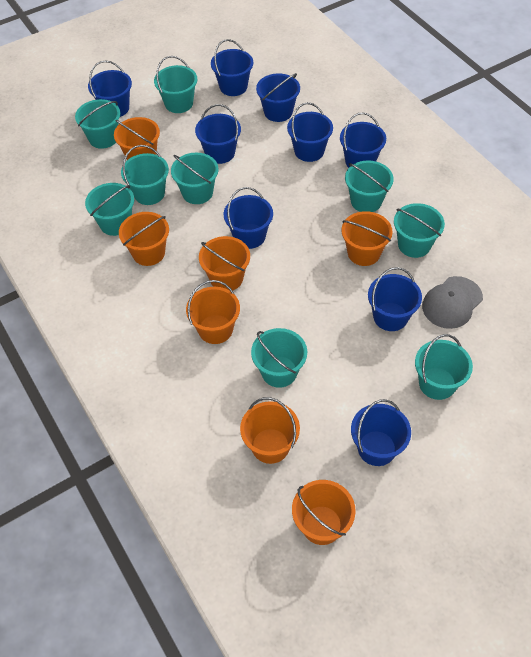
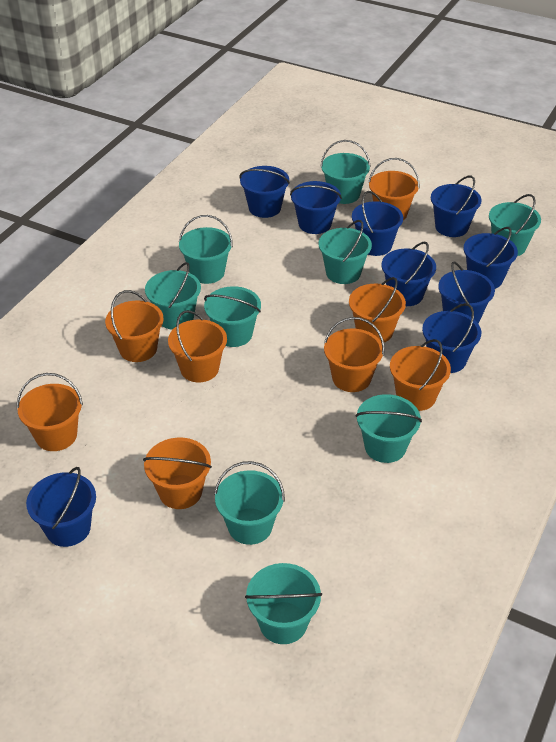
grey cap: 1 -> 0
orange bucket: 7 -> 8

